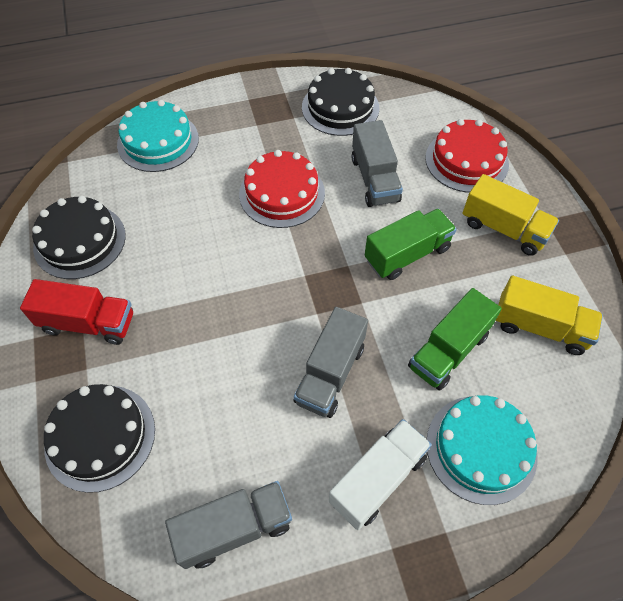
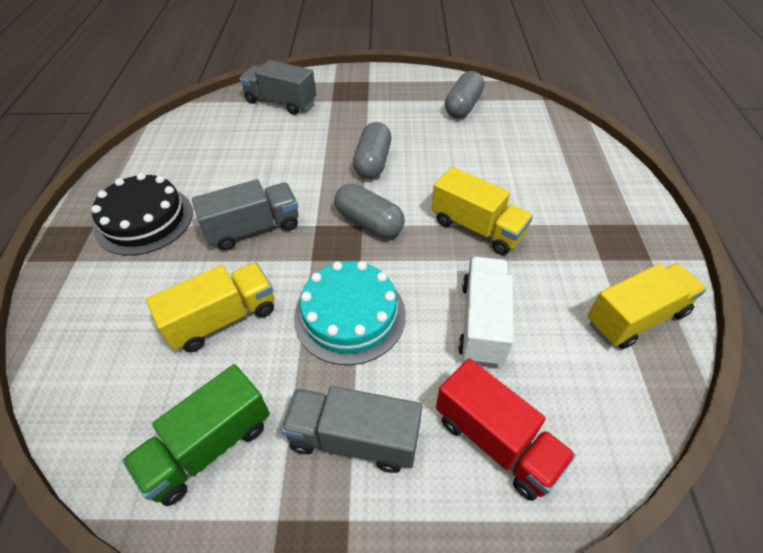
black cake: 3 -> 1
green truck: 2 -> 1
grey capsule: 0 -> 3
red cake: 2 -> 0
turquoise cake: 2 -> 1
yellow truck: 2 -> 3

